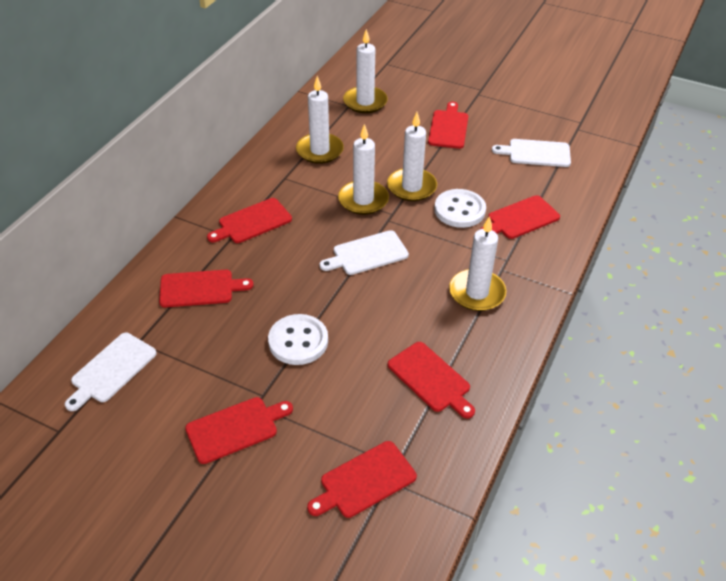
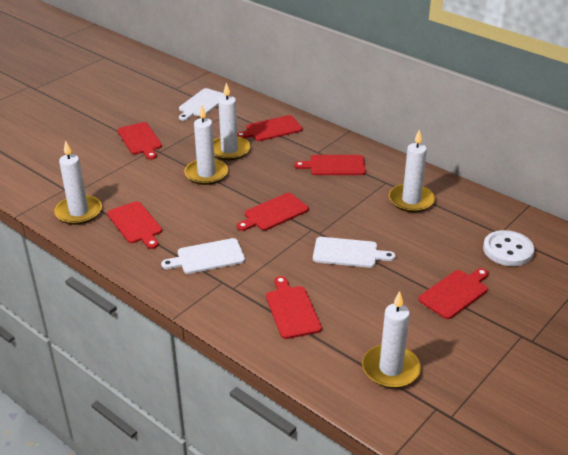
white button: 2 -> 1

